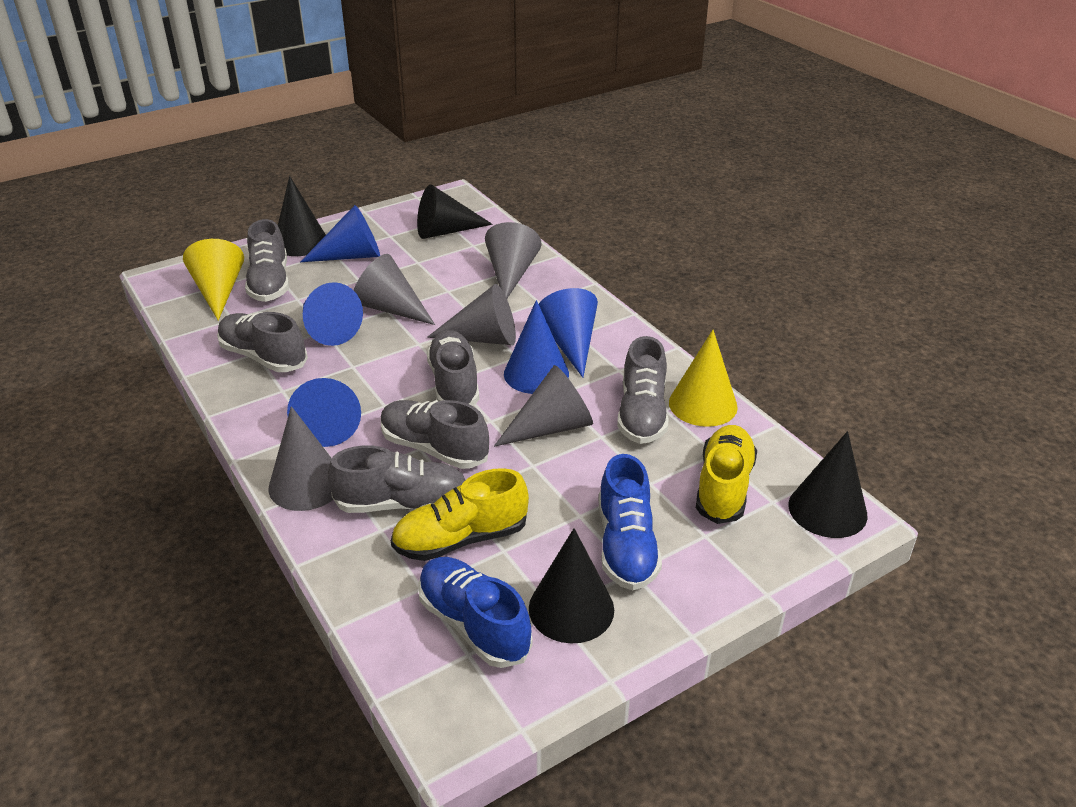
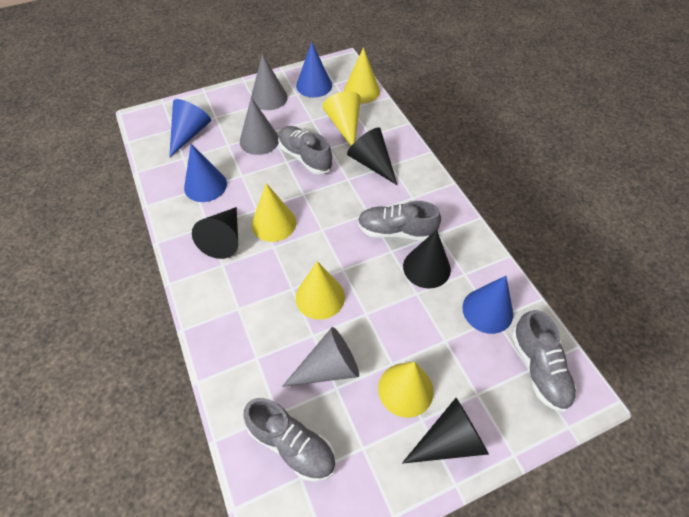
blue cone: 5 -> 4
blue shoe: 2 -> 0
grey cone: 5 -> 3
grey shoe: 6 -> 4
yellow cone: 2 -> 5
yellow shoe: 2 -> 0

